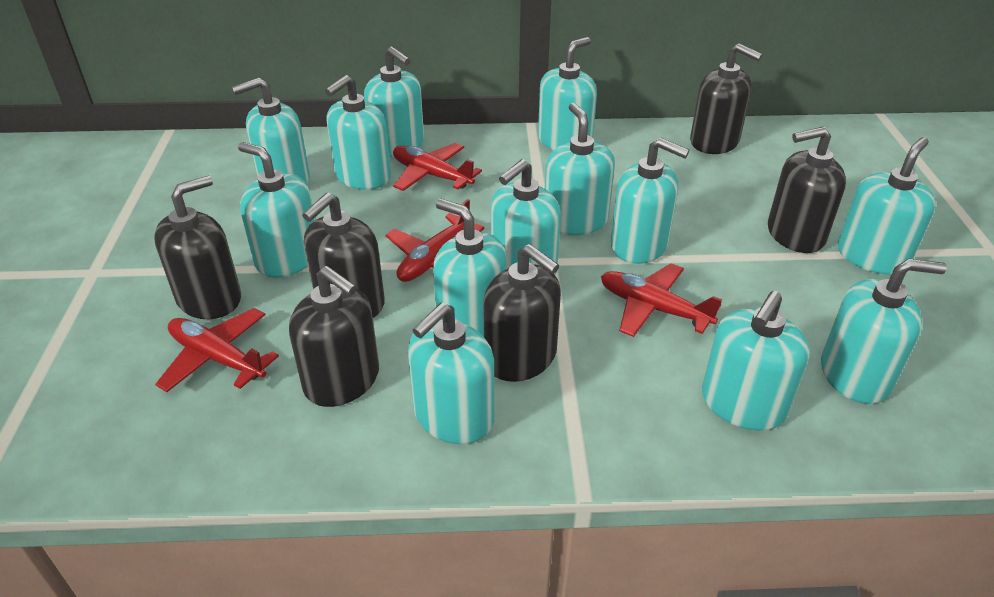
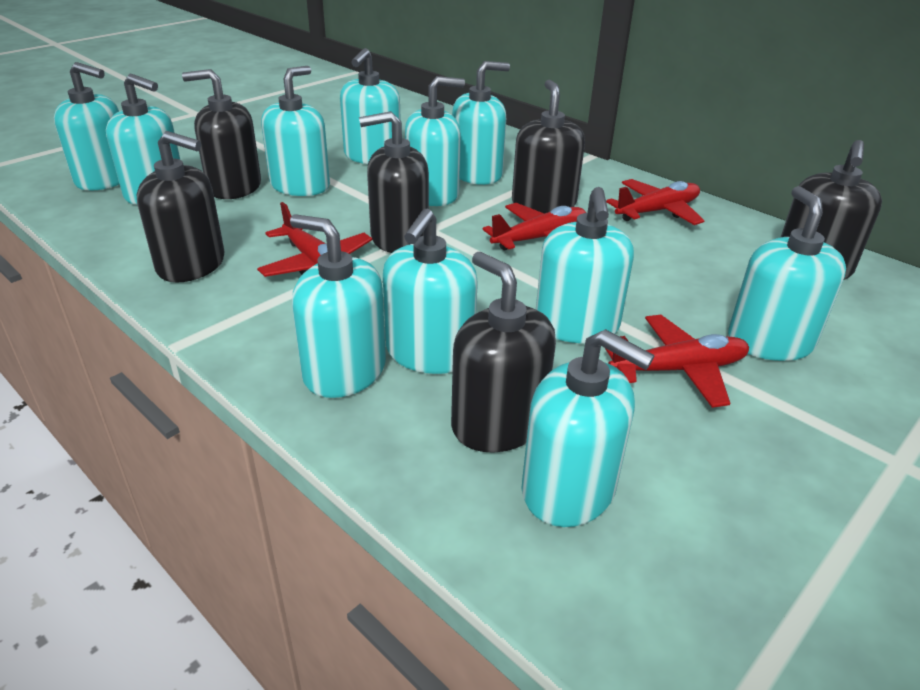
turquoise soap dispenser: 13 -> 11

